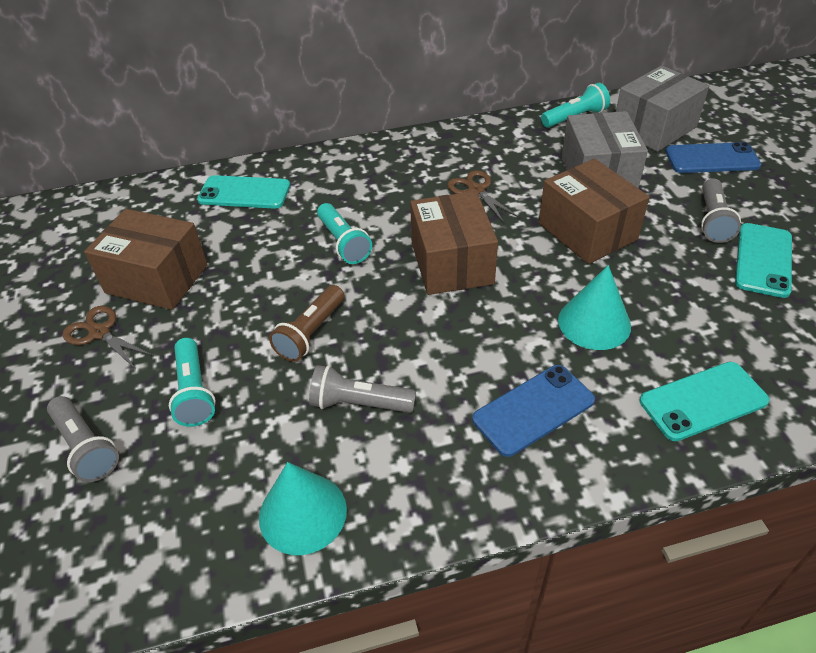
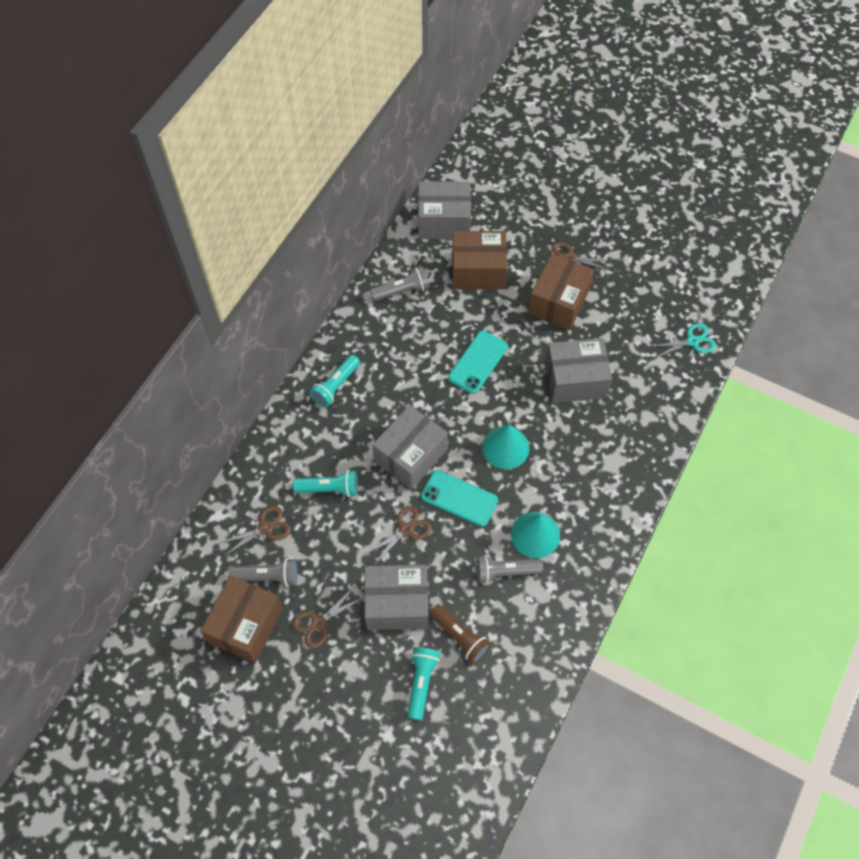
blue phone: 2 -> 0
brown scissors: 2 -> 4
grey box: 2 -> 4
turquoise phone: 3 -> 2
turquoise scissors: 0 -> 1

